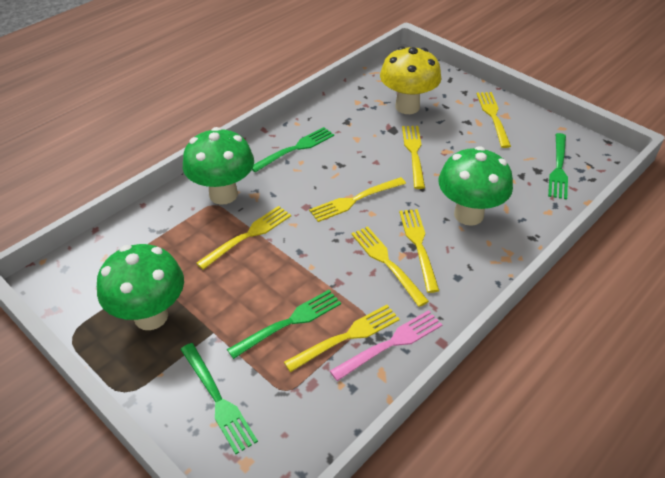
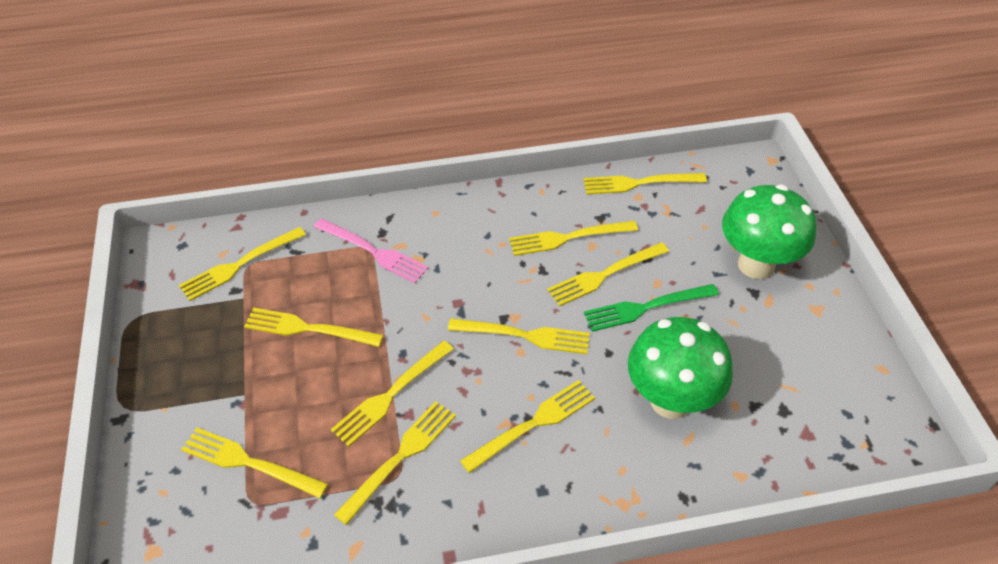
green fork: 4 -> 1
green mushroom: 3 -> 2
yellow fork: 7 -> 10
yellow mushroom: 1 -> 0

